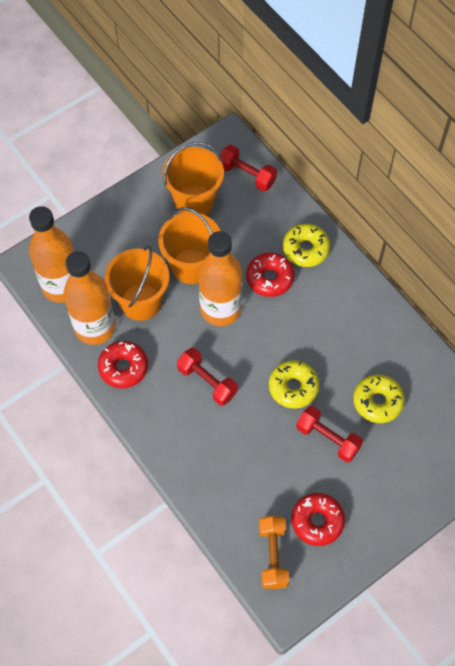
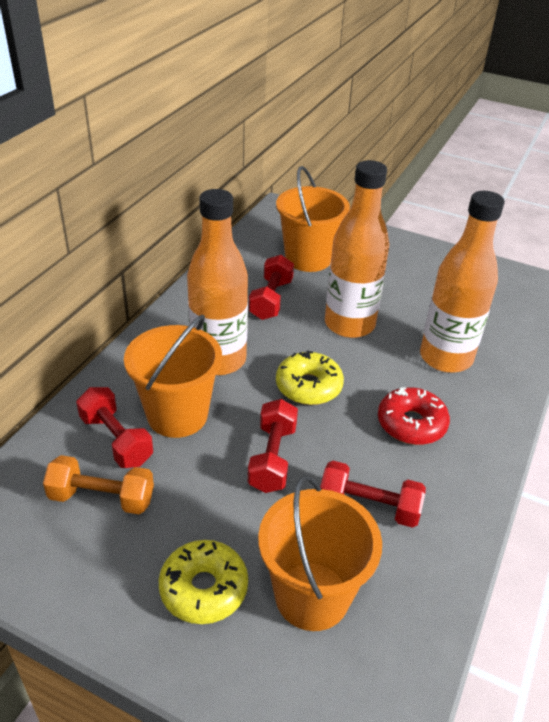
red donut: 3 -> 1
red dumbbell: 3 -> 4
yellow donut: 3 -> 2

